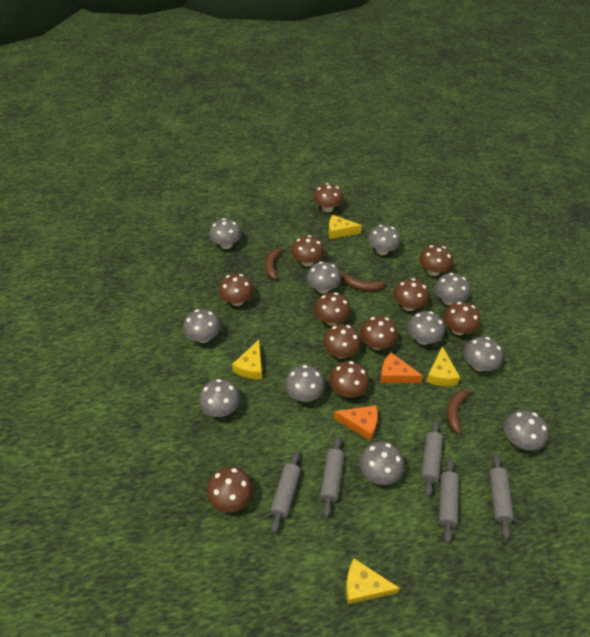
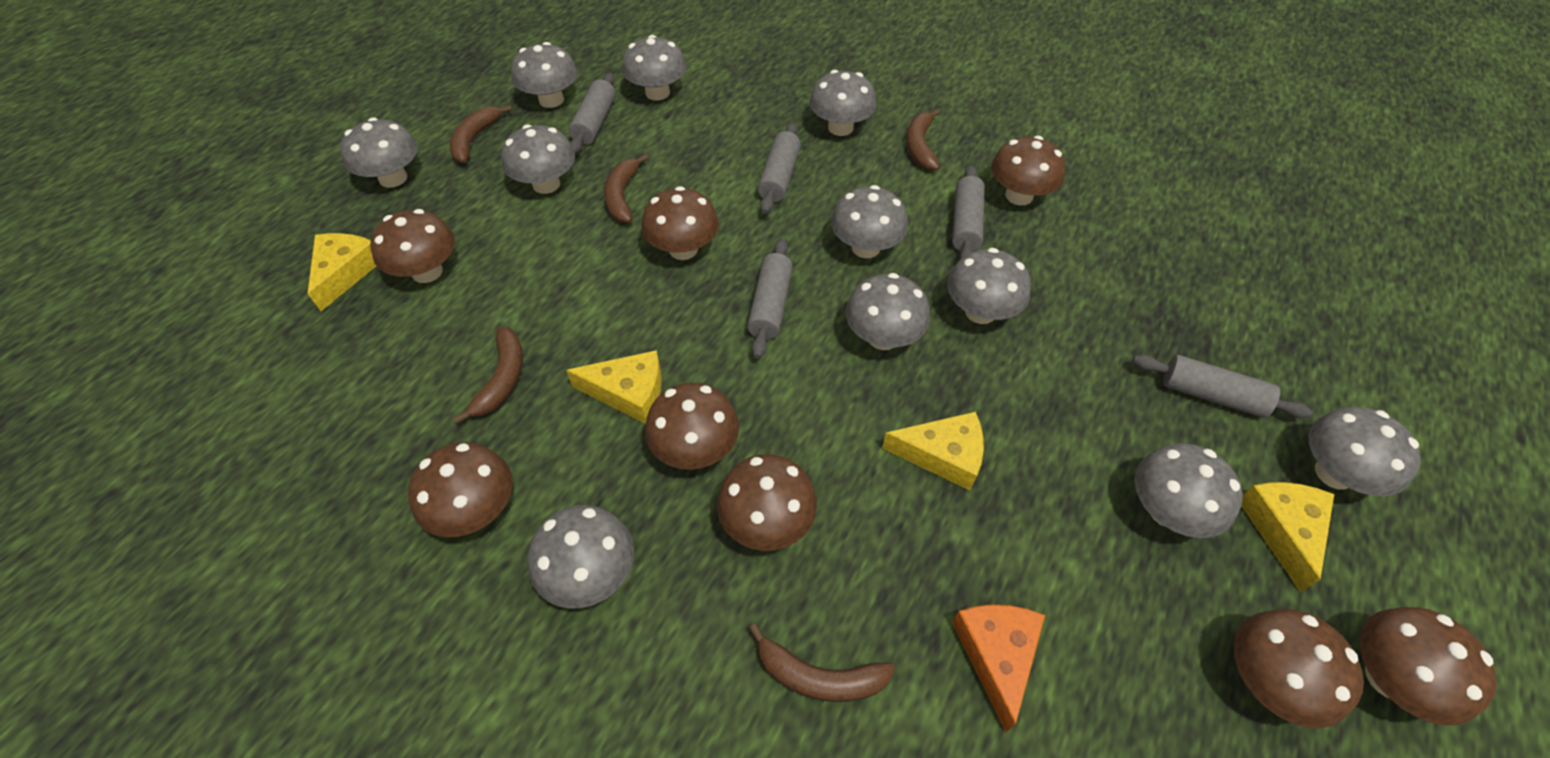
brown banana: 3 -> 5
brown mushroom: 11 -> 8
orange cheese: 2 -> 1

